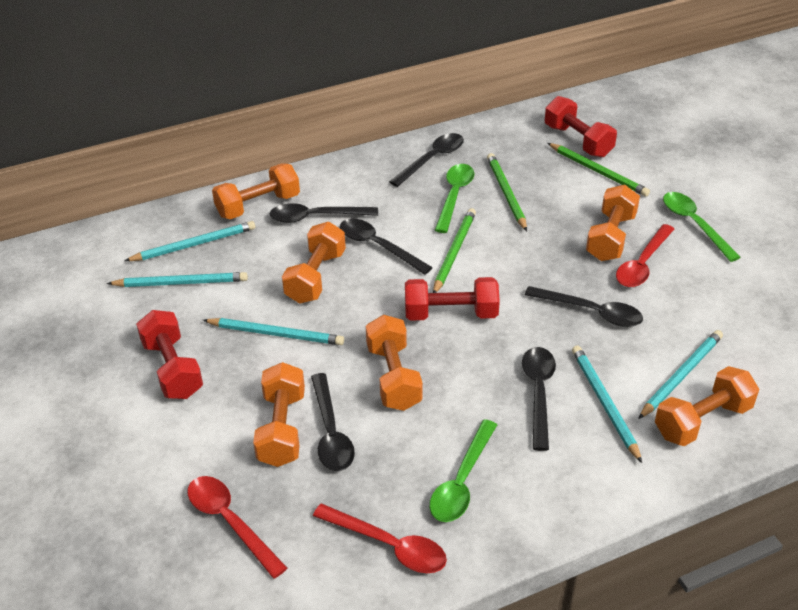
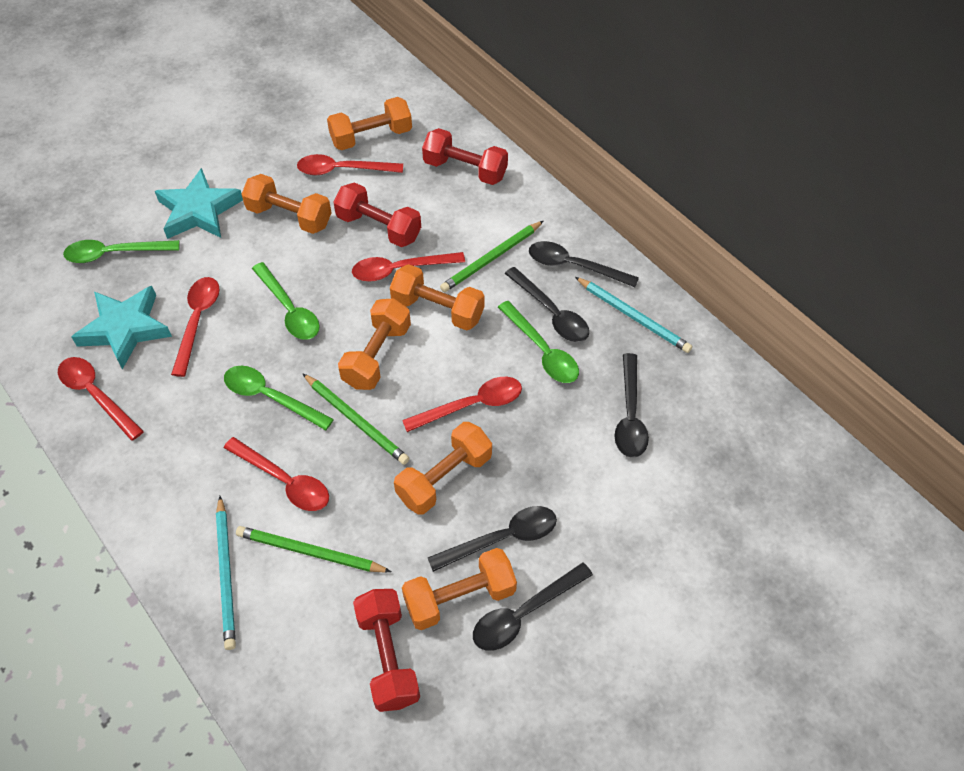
black spoon: 6 -> 5
green spoon: 3 -> 4
red spoon: 3 -> 6
turquoise pencil: 5 -> 2
turquoise star: 0 -> 2

